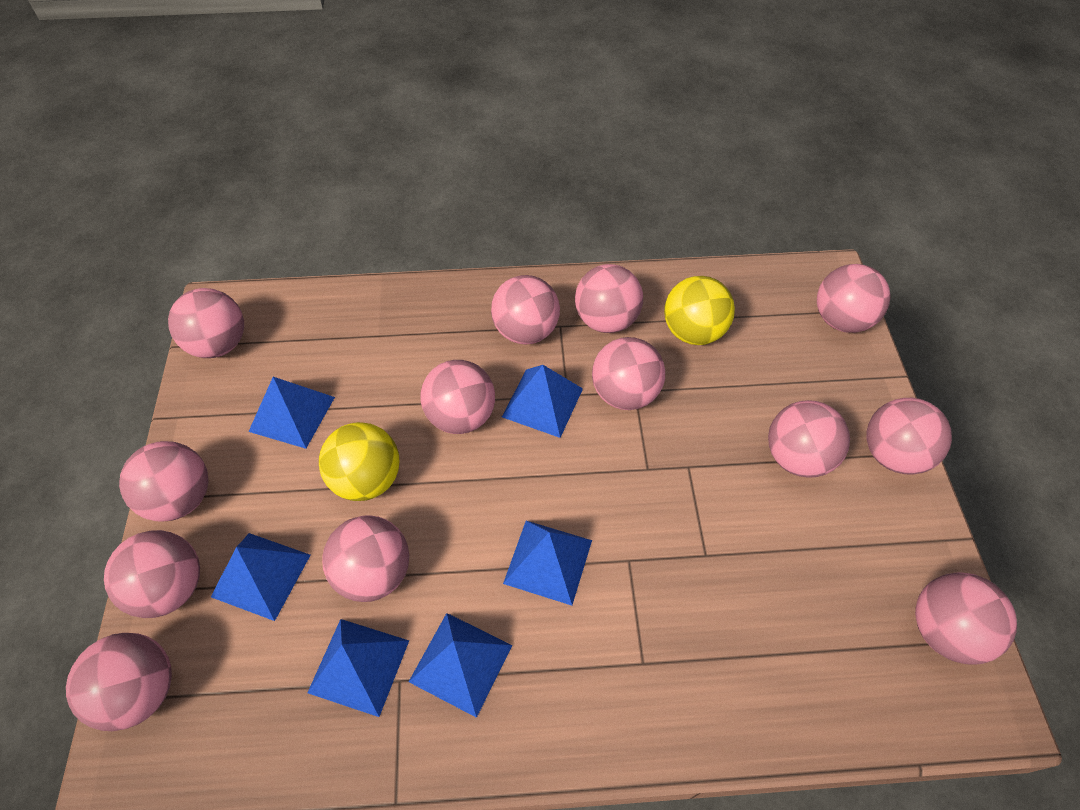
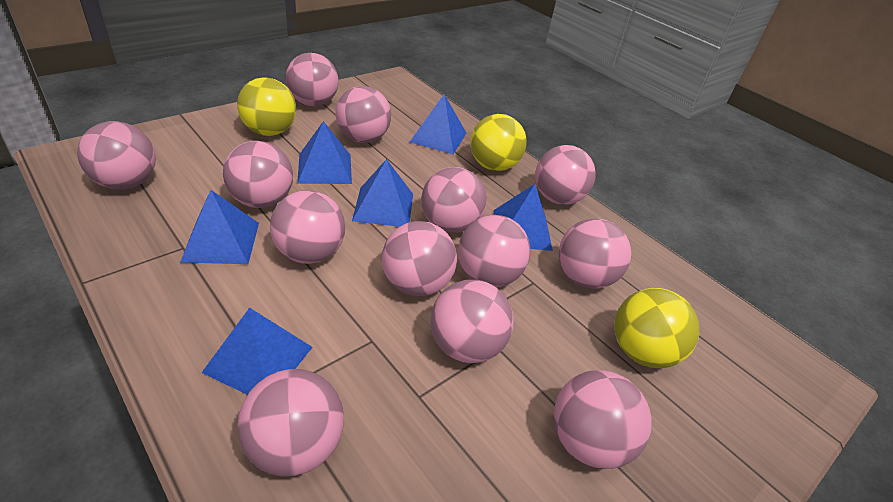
yellow ball: 2 -> 3

